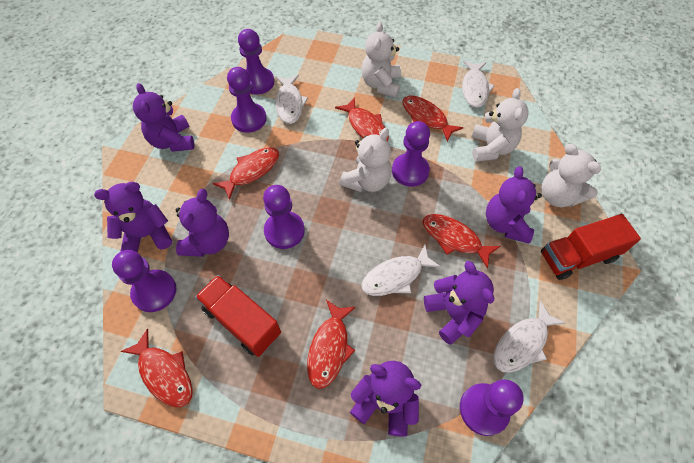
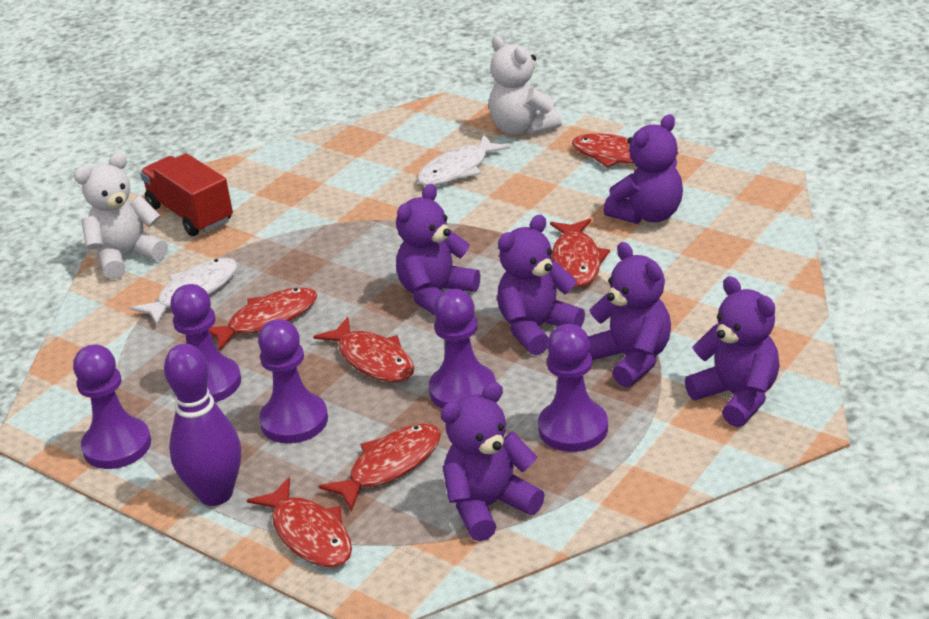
purple bowling pin: 0 -> 1
purple pawn: 6 -> 5
red truck: 2 -> 1
white fish: 4 -> 2
white teddy bear: 4 -> 2

